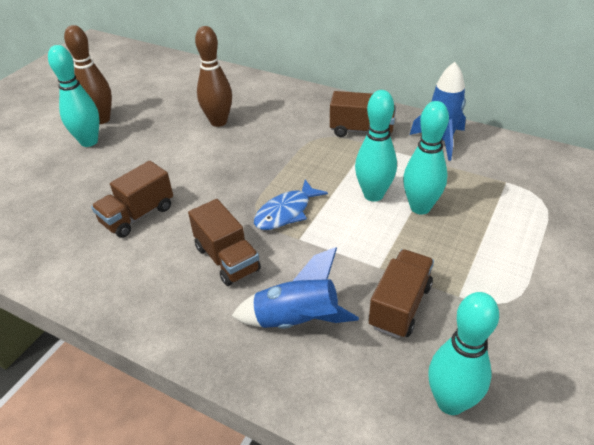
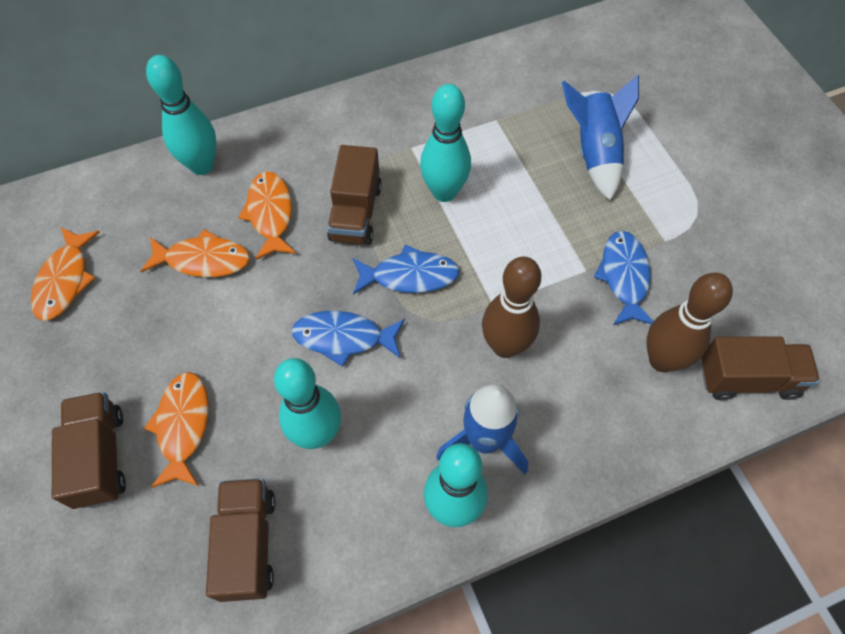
blue fish: 1 -> 3
orange fish: 0 -> 4

